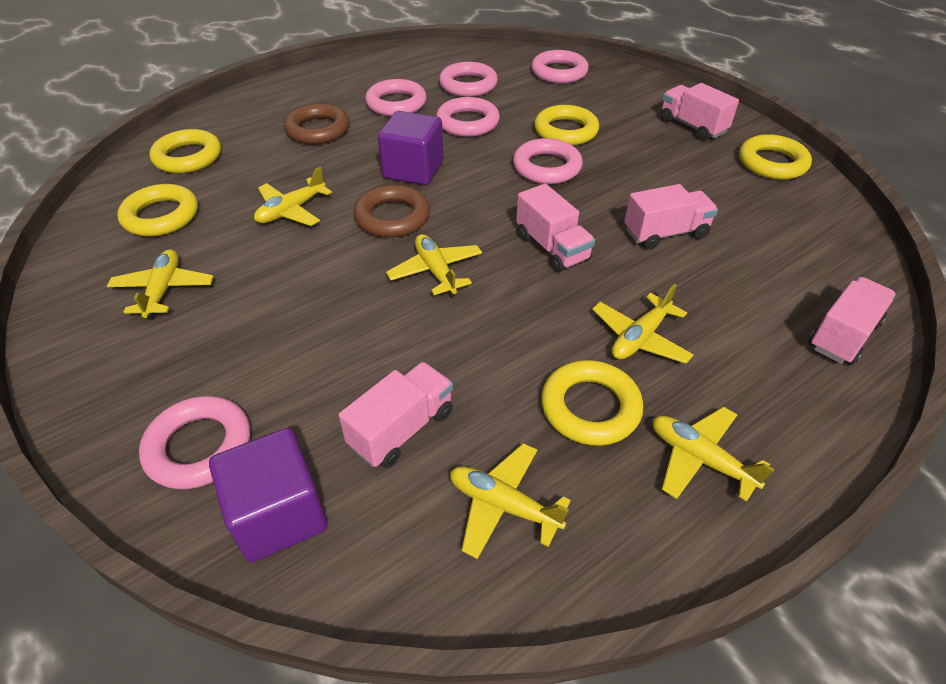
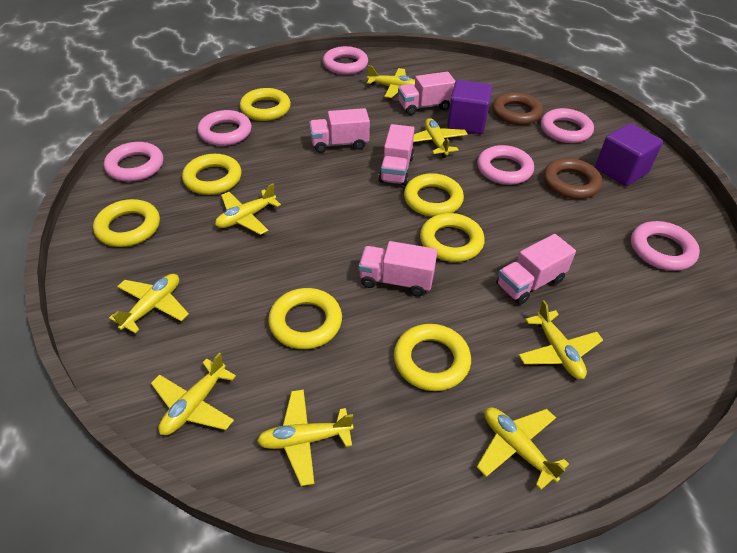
yellow plane: 6 -> 8
yellow ring: 5 -> 7

